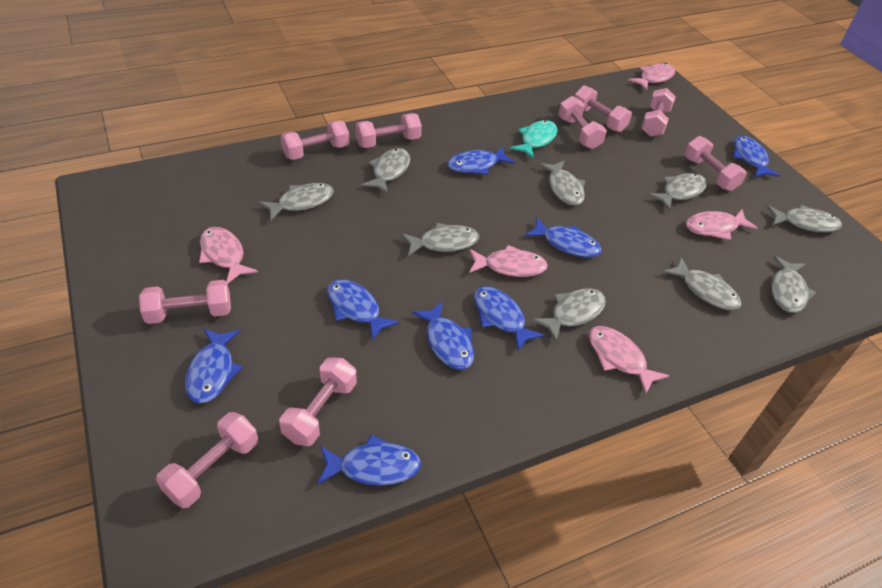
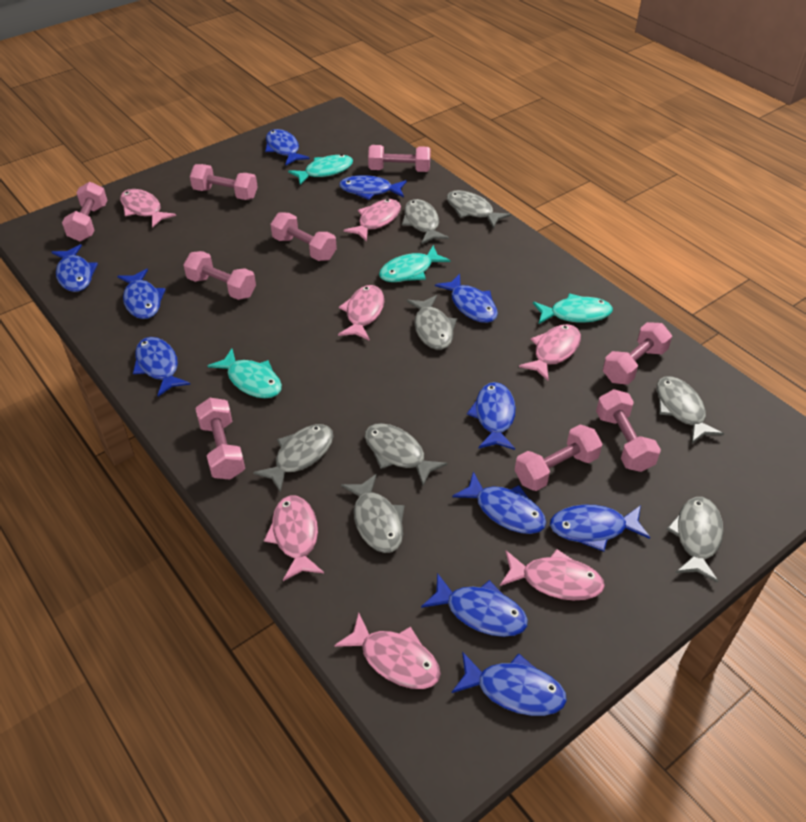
blue fish: 8 -> 11
grey fish: 9 -> 8
pink fish: 5 -> 7
turquoise fish: 1 -> 4

